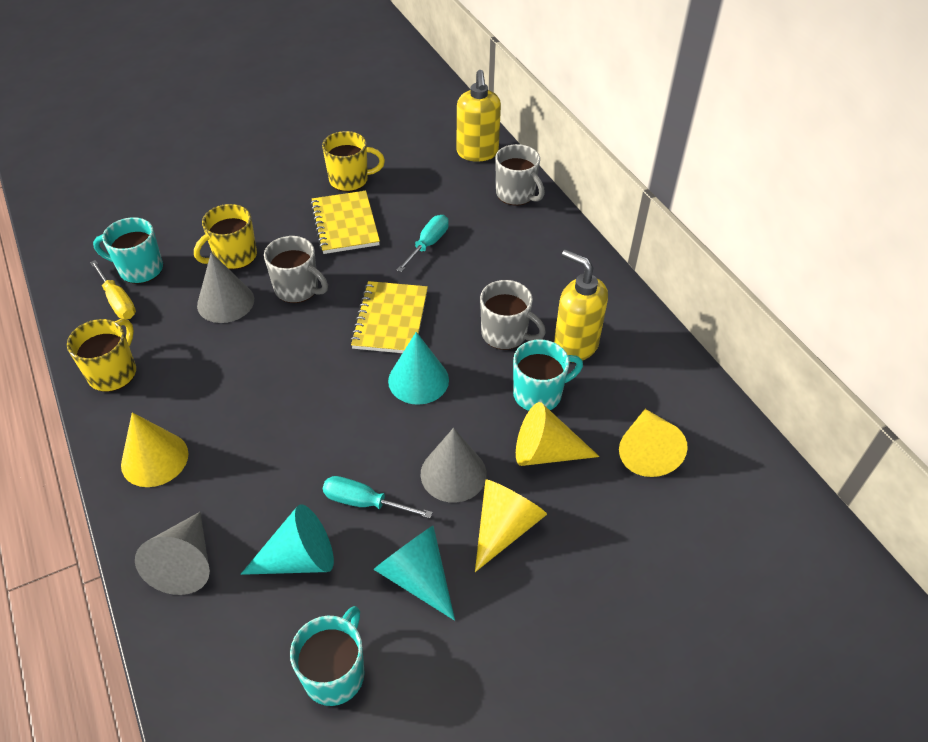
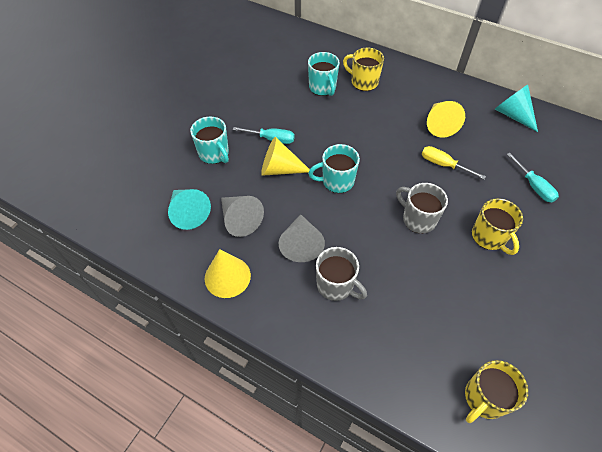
grey cone: 3 -> 2
grey mug: 3 -> 2
turquoise cone: 3 -> 2
yellow cone: 4 -> 3
yellow notebook: 2 -> 0
yellow soap dispenser: 2 -> 0

